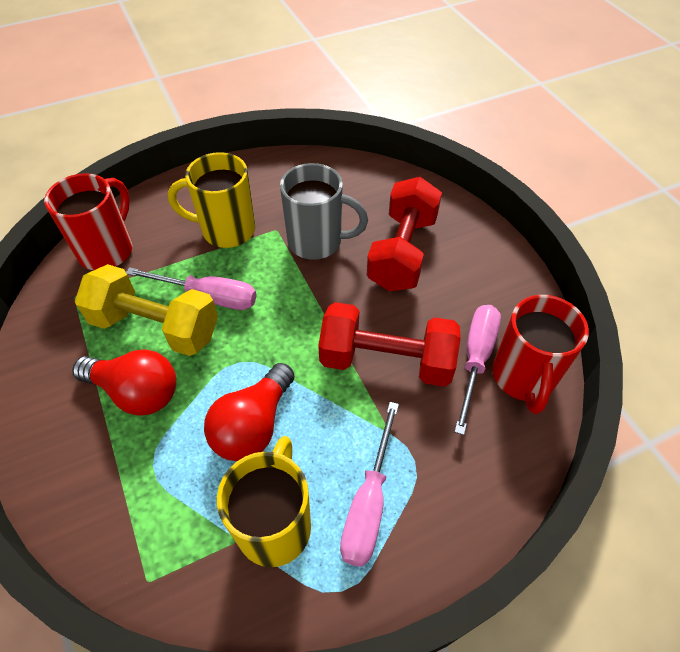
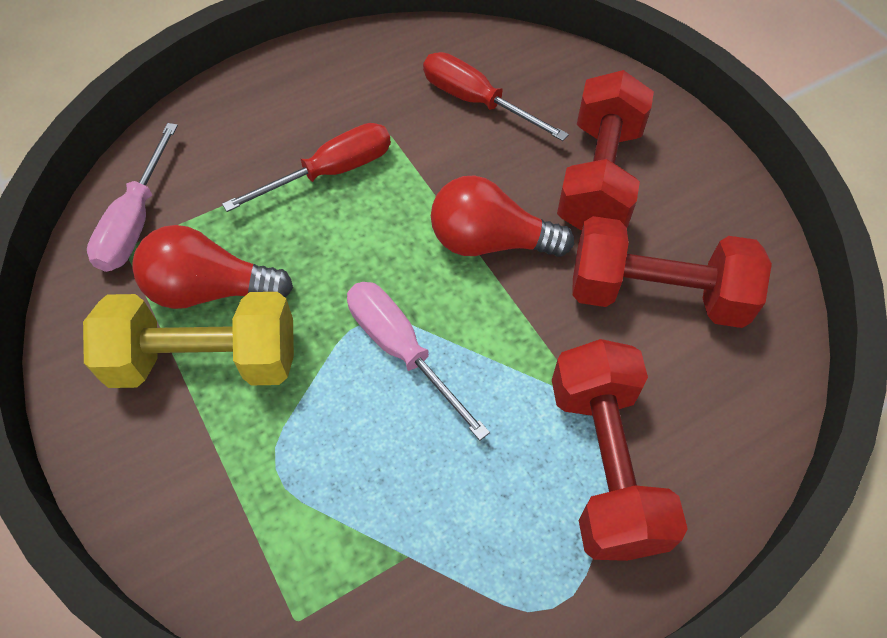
grey mug: 1 -> 0
pink screwdriver: 3 -> 2
red dumbbell: 2 -> 3
red mug: 2 -> 0
red screwdriver: 0 -> 2
yellow mug: 2 -> 0

